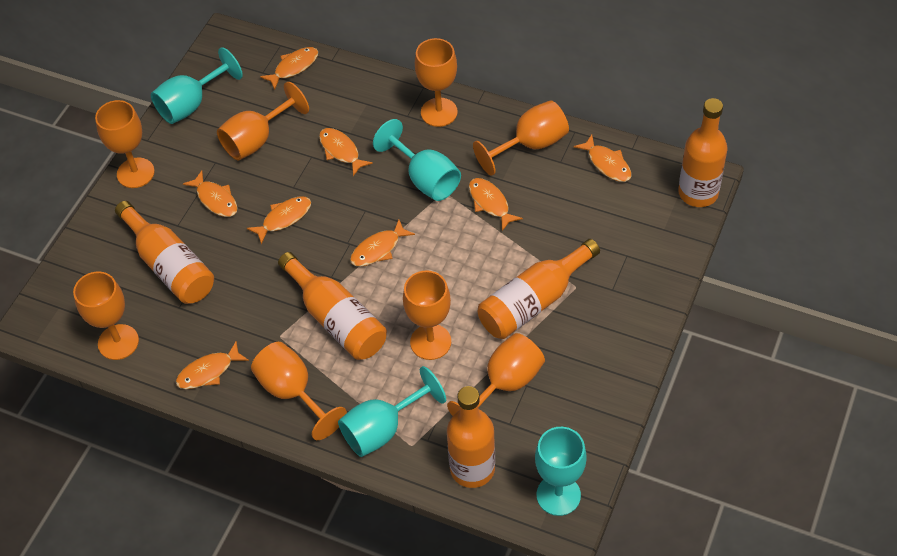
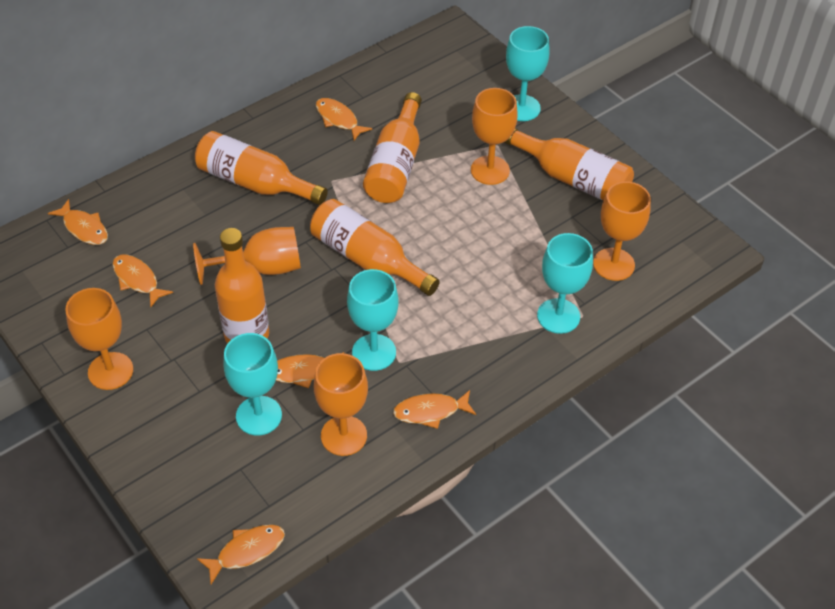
orange fish: 8 -> 6
orange goblet: 8 -> 5

